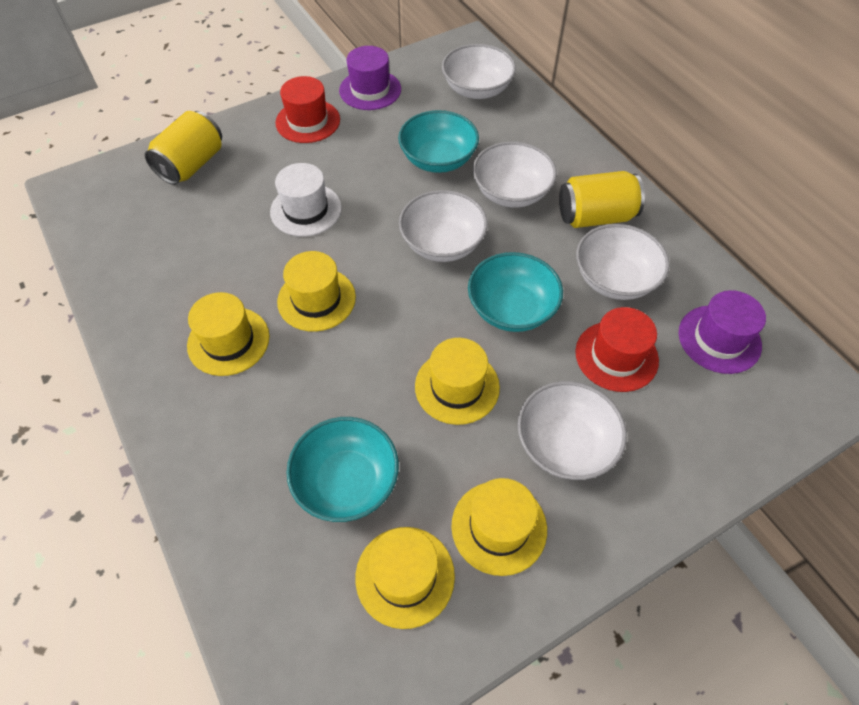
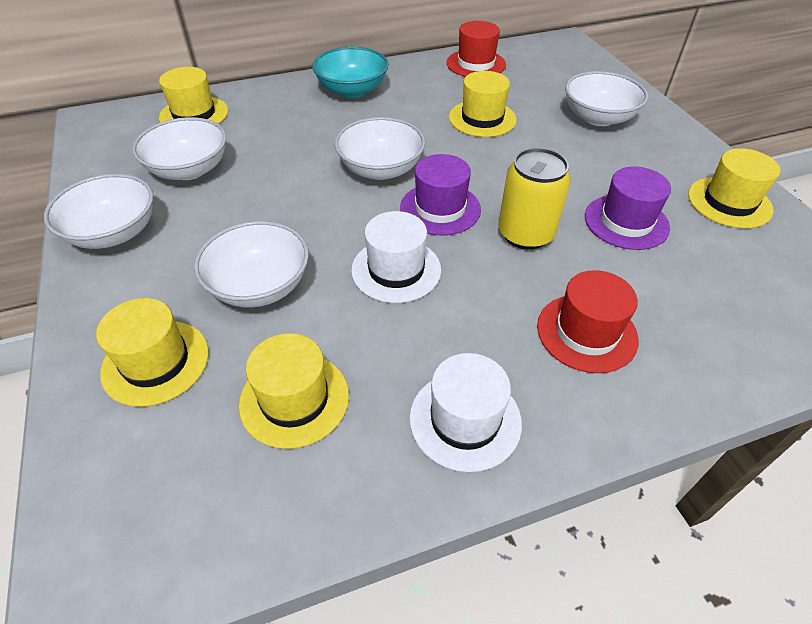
turquoise bowl: 3 -> 1
white hat: 1 -> 2
yellow can: 2 -> 1

